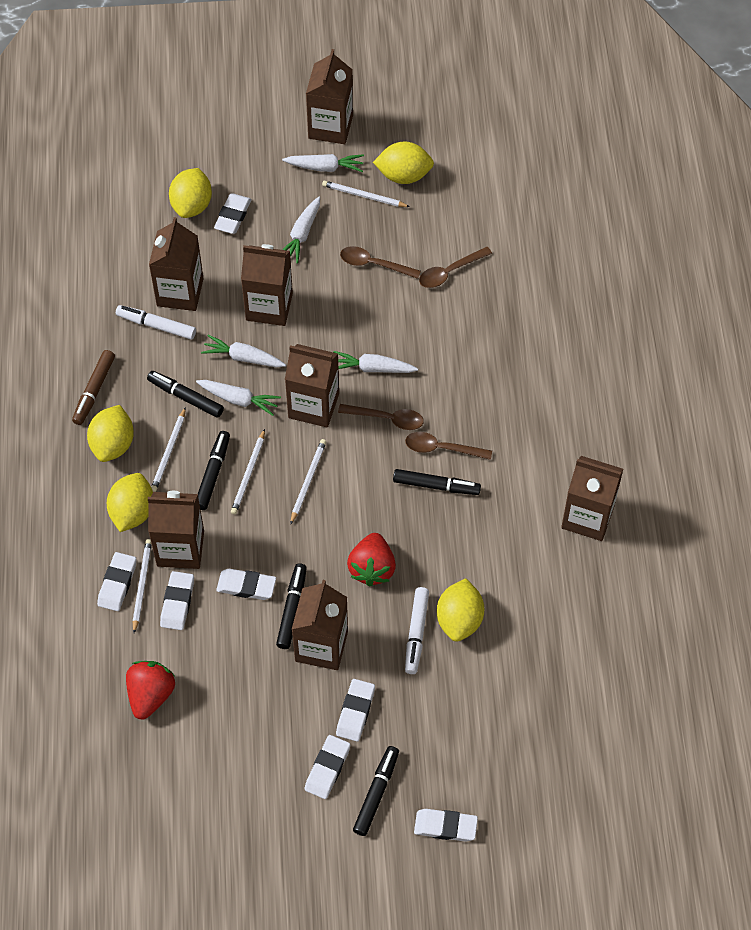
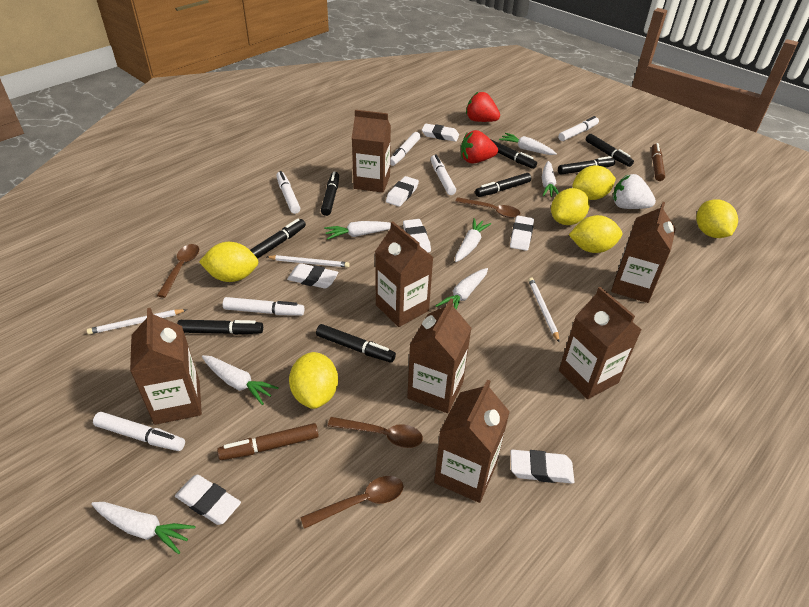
black marker: 5 -> 8
brown marker: 1 -> 2
white carrot: 5 -> 7
white marker: 2 -> 6
white pencil: 5 -> 3
white strawberry: 0 -> 1
yellow lemon: 5 -> 6

